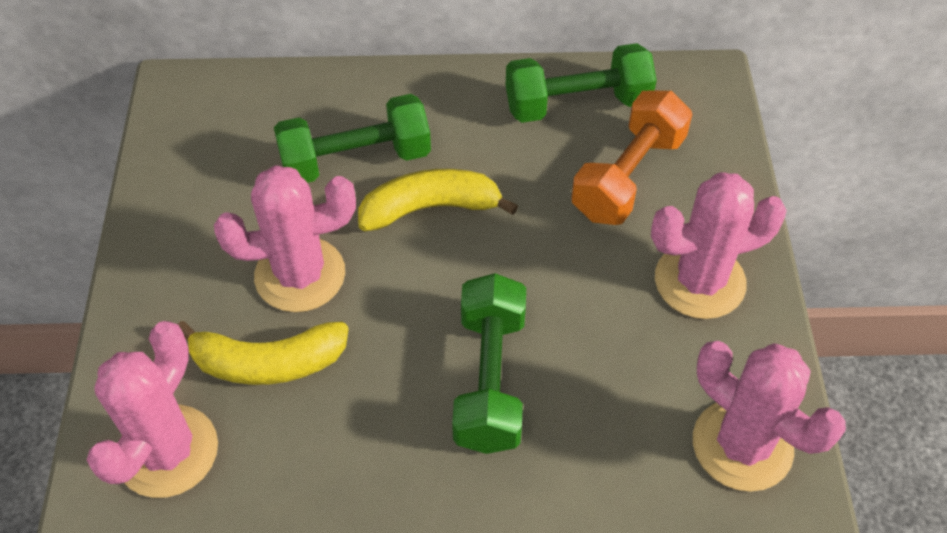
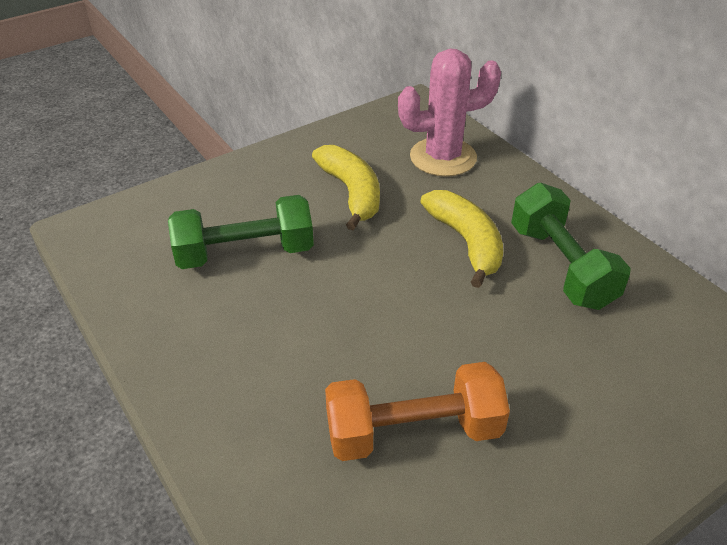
green dumbbell: 3 -> 2
pink cactus: 4 -> 1

